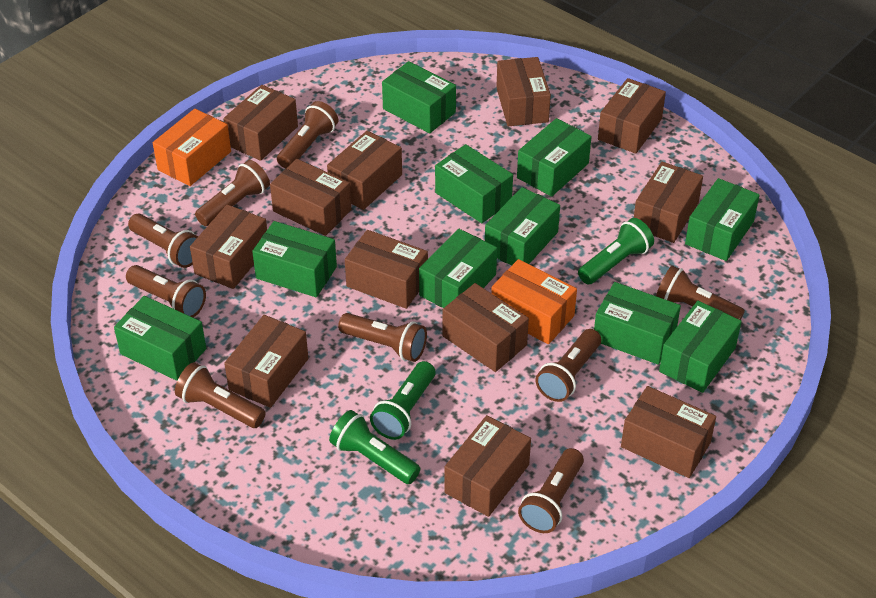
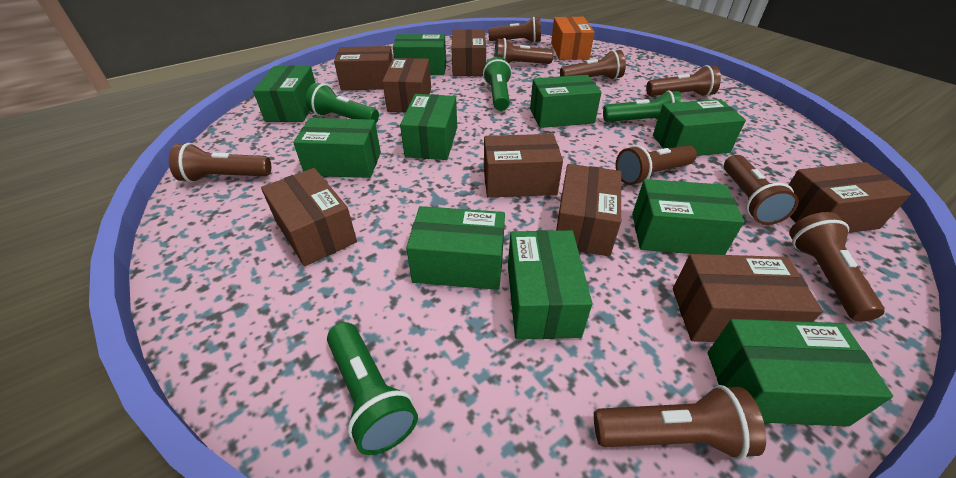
brown box: 12 -> 8
green flashlight: 3 -> 4
orange box: 2 -> 1

